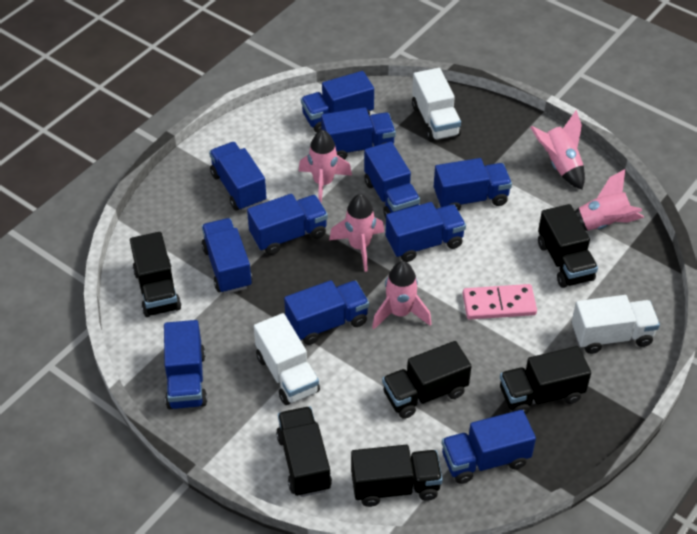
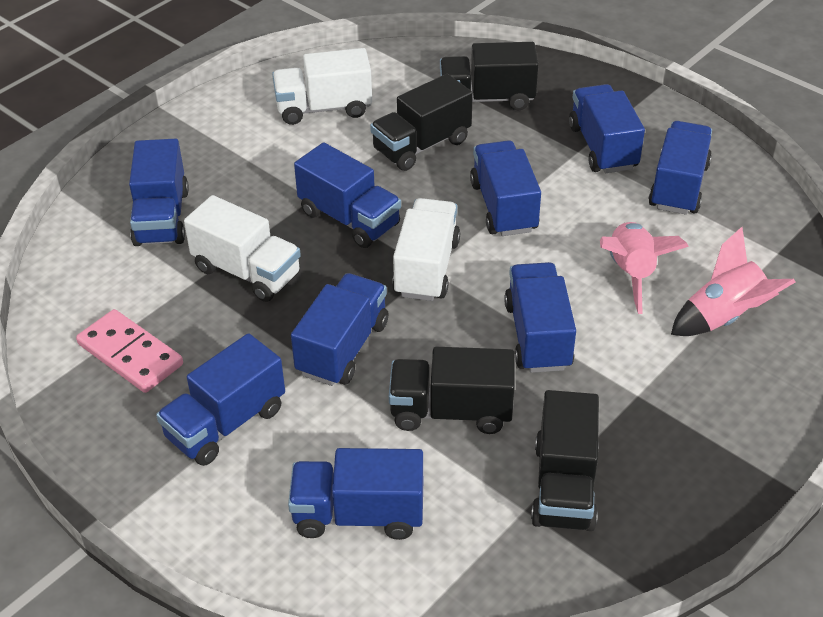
black truck: 6 -> 4
blue truck: 11 -> 9
pink rocket: 5 -> 2

